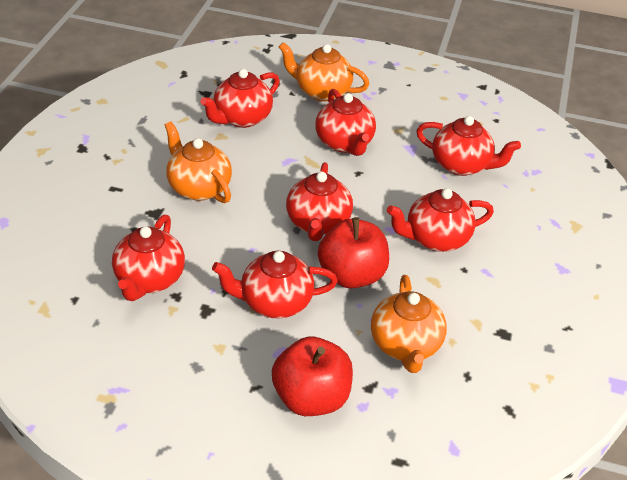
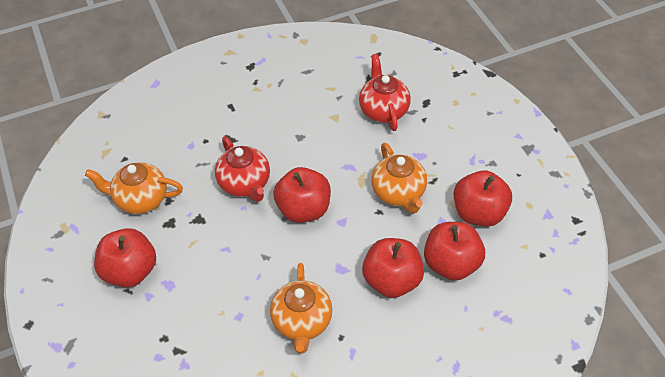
red apple: 2 -> 5
red teapot: 7 -> 2

